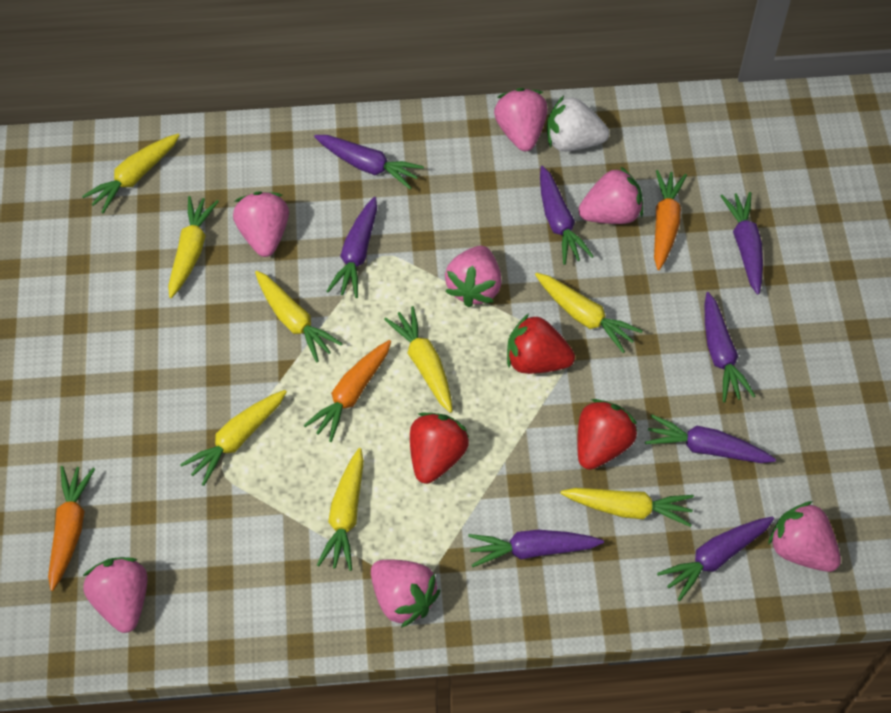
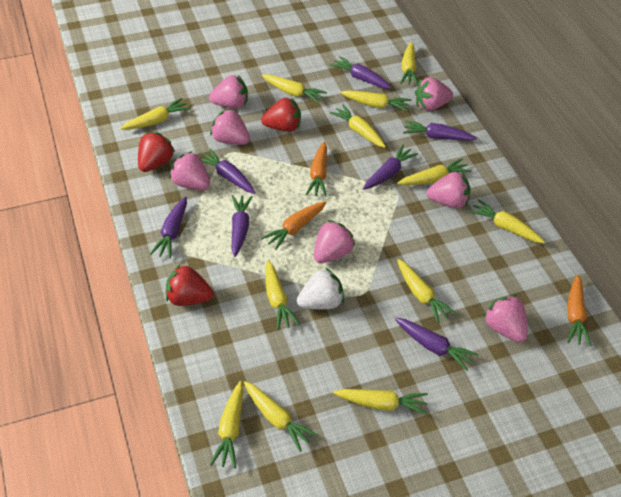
purple carrot: 8 -> 7
yellow carrot: 8 -> 12

